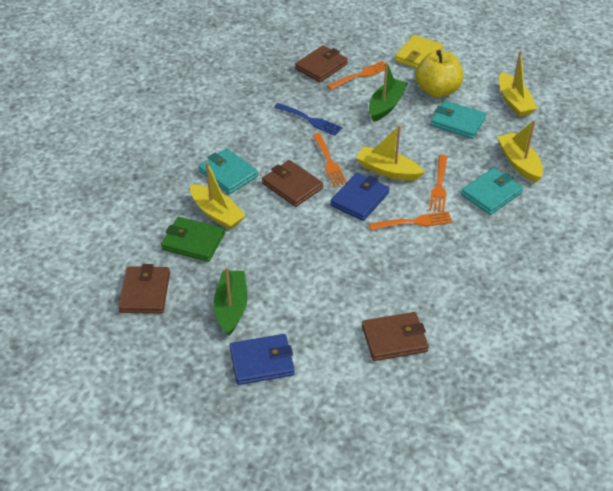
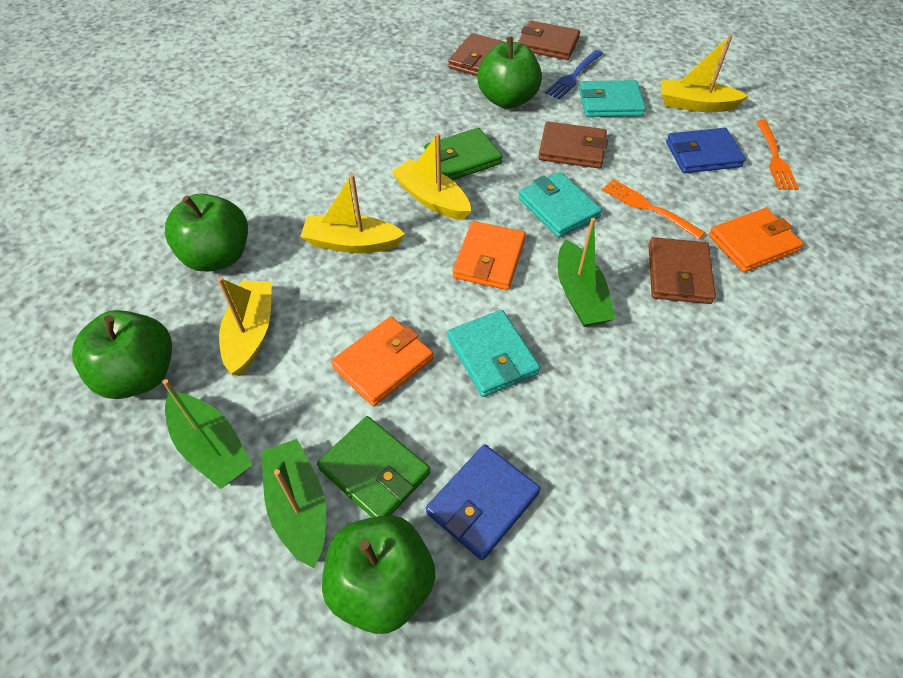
green apple: 0 -> 4
green boat: 2 -> 3
green wallet: 1 -> 2
orange fork: 4 -> 2
orange wallet: 0 -> 3
yellow apple: 1 -> 0
yellow wallet: 1 -> 0

